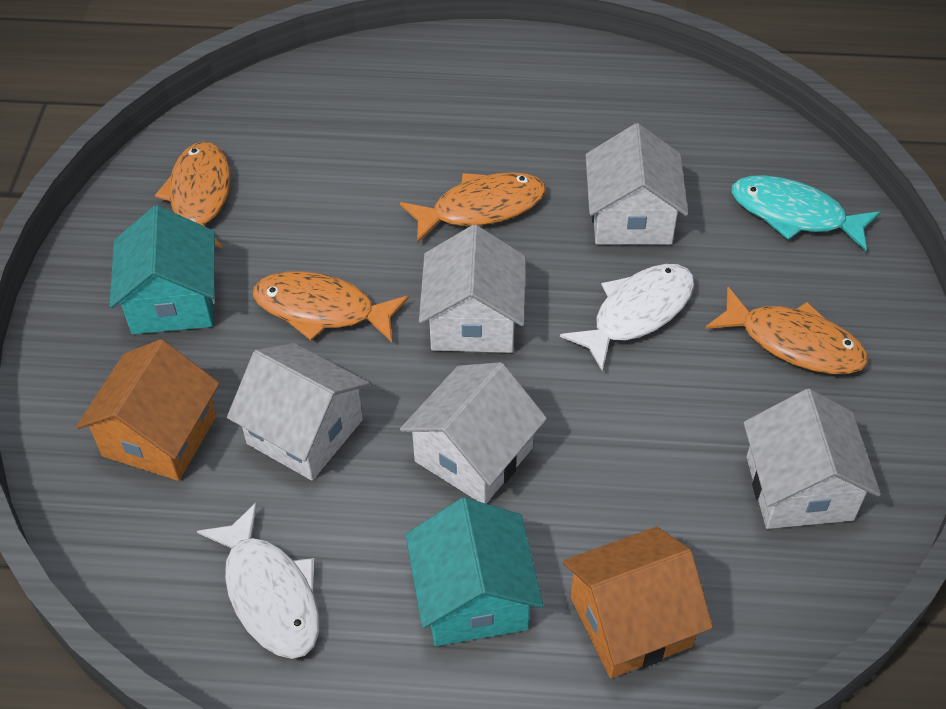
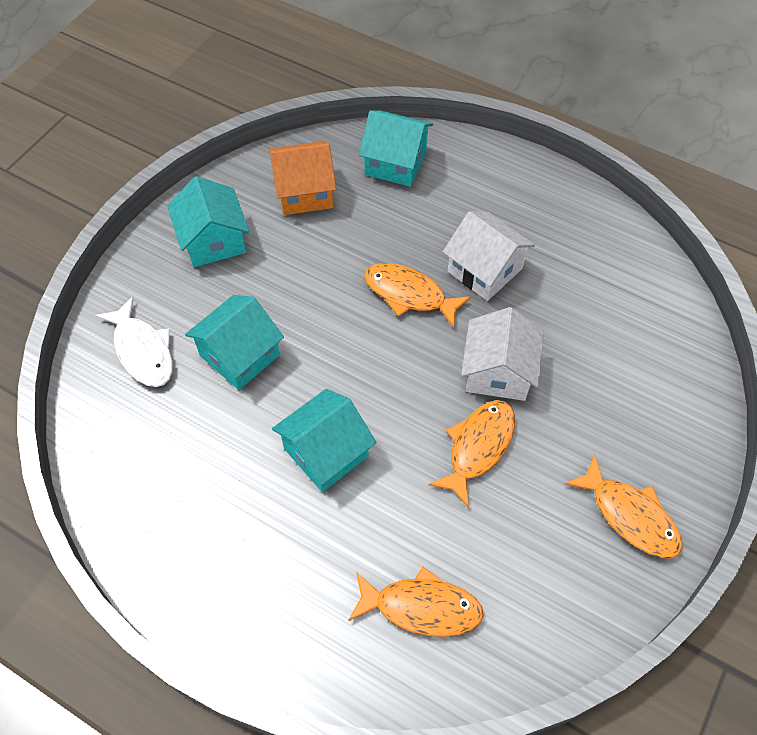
orange house: 2 -> 1
turquoise fish: 1 -> 0
turquoise house: 2 -> 4
white fish: 2 -> 1
white house: 5 -> 2

